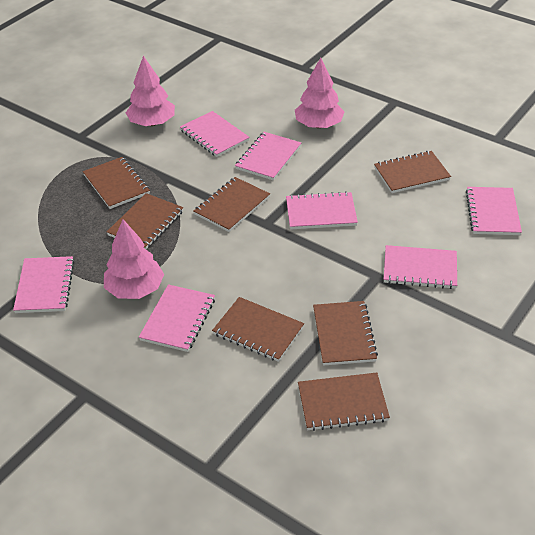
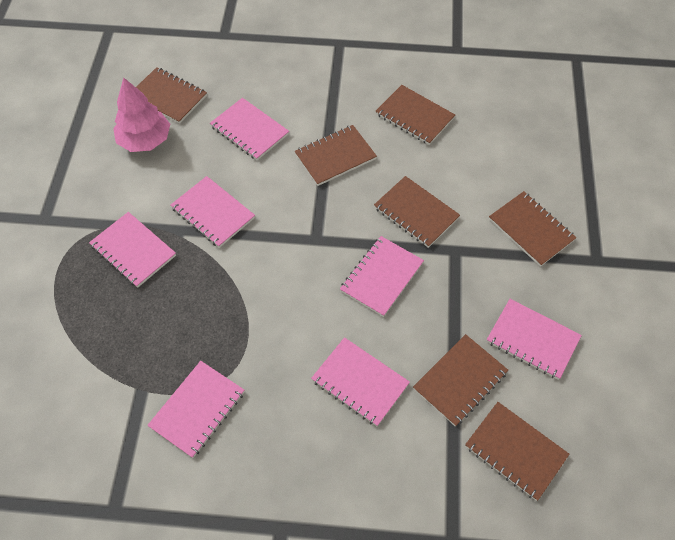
pink tree: 3 -> 1

